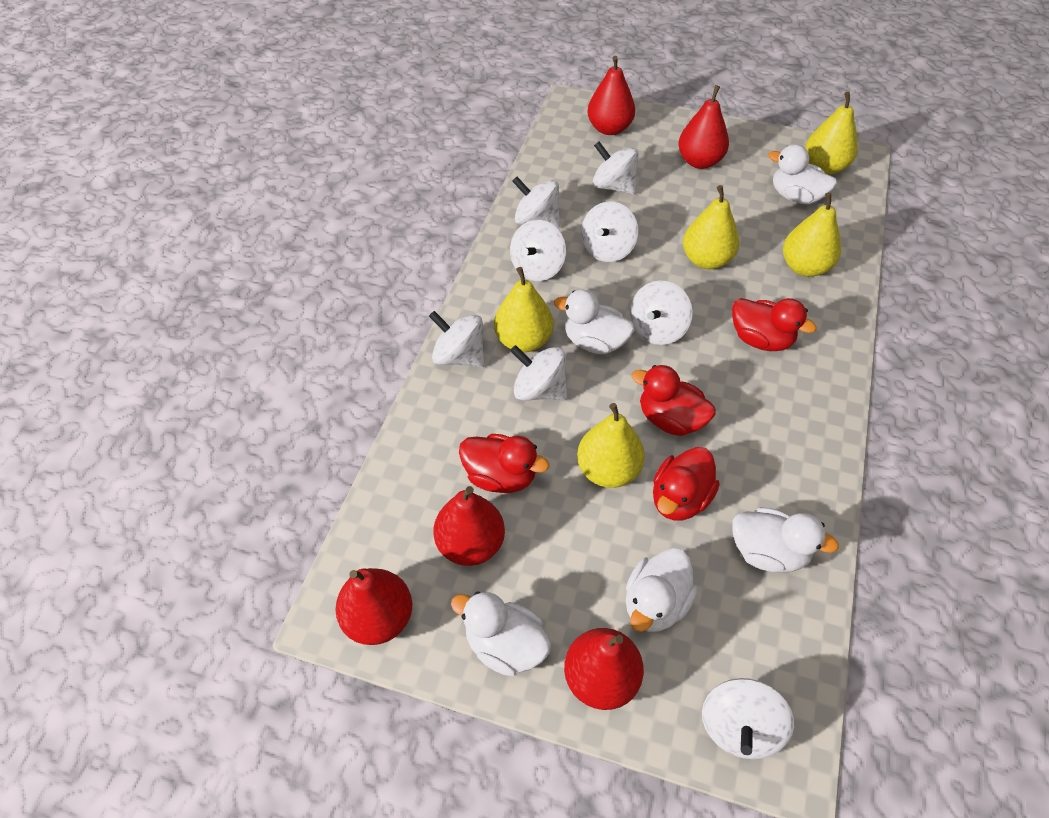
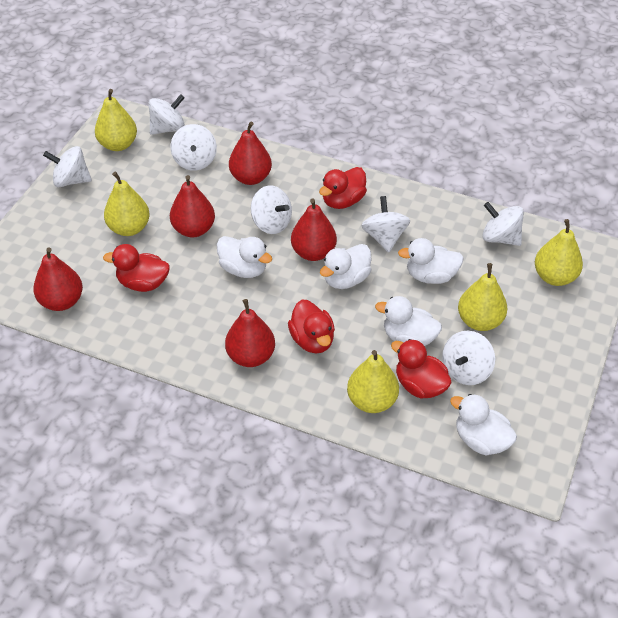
white spinning top: 8 -> 7

